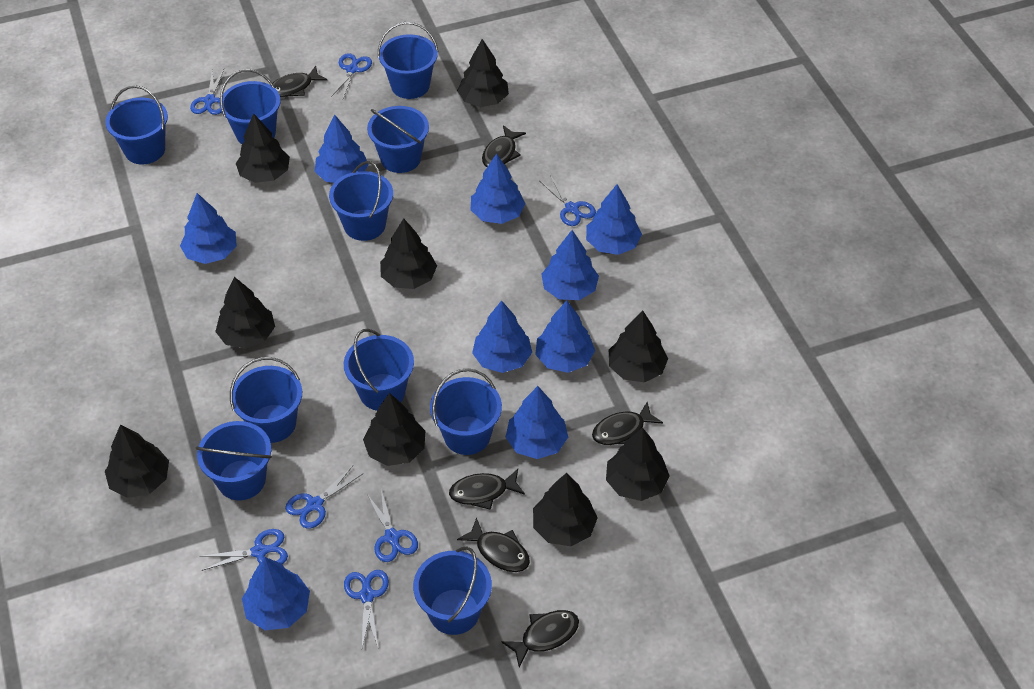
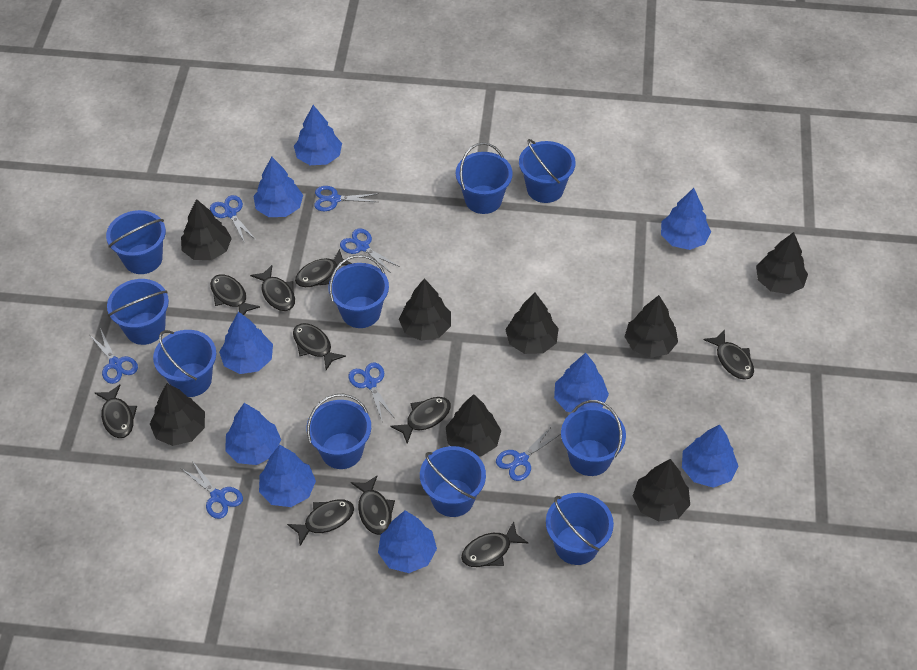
black fish: 6 -> 10
black tree: 9 -> 8

